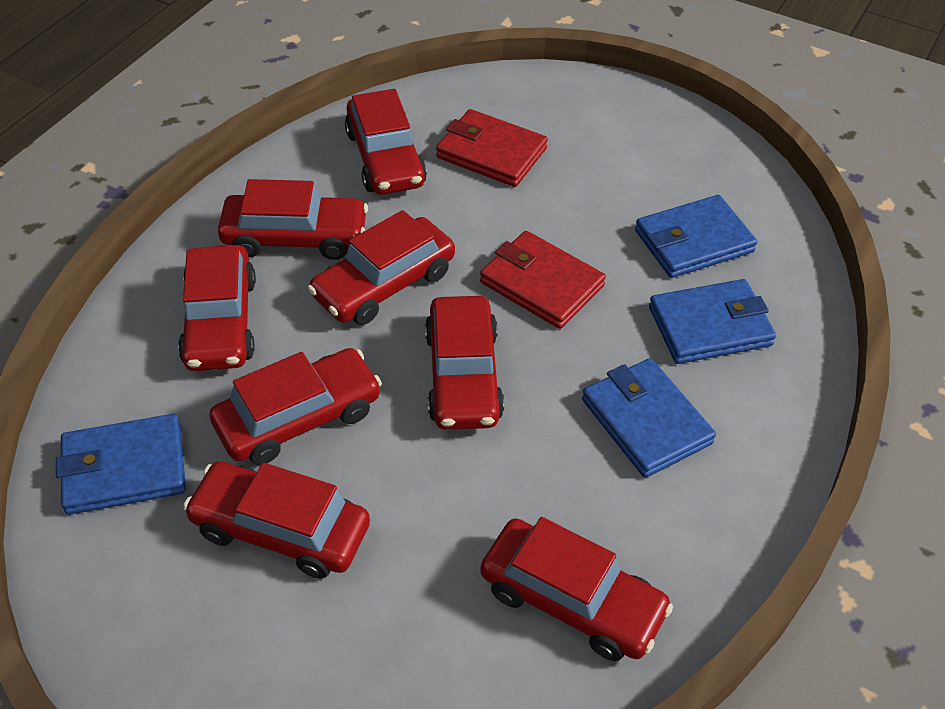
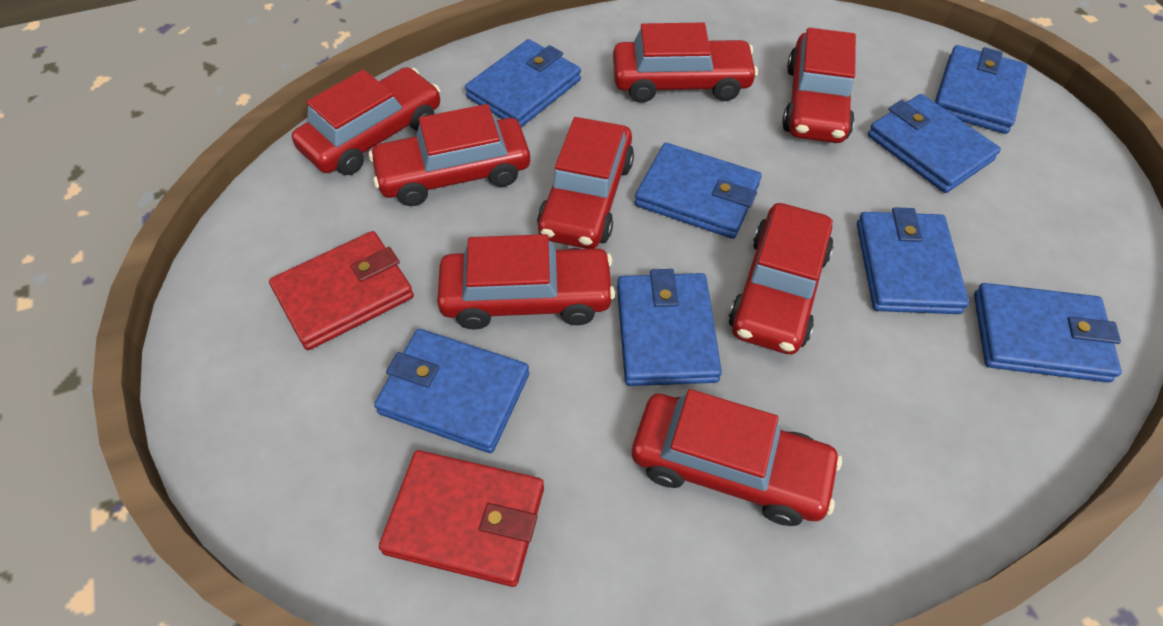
blue wallet: 4 -> 8

